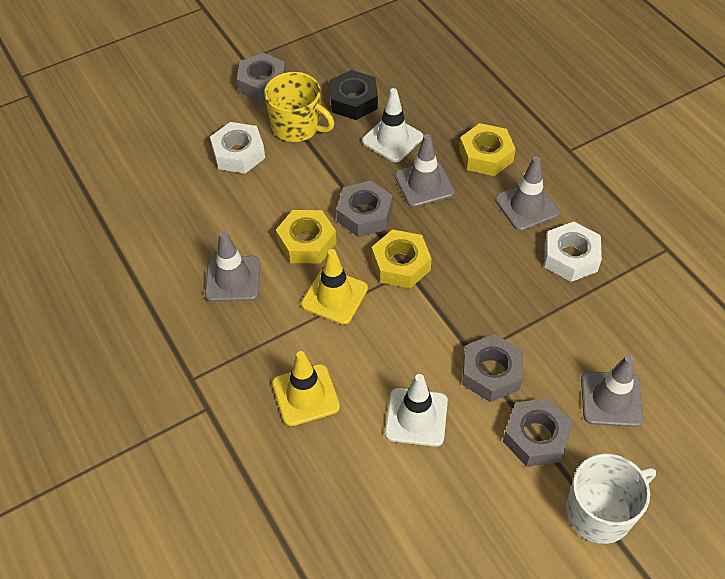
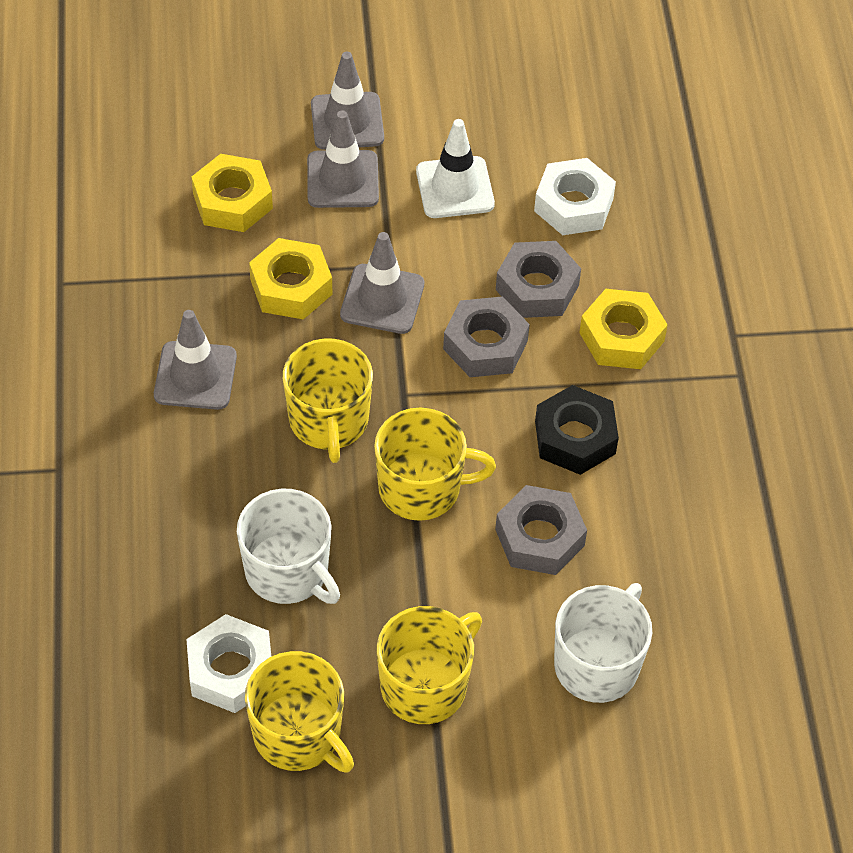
grey nut: 4 -> 3
white mug: 1 -> 2
white traffic cone: 2 -> 1
yellow mug: 1 -> 4
yellow traffic cone: 2 -> 0

